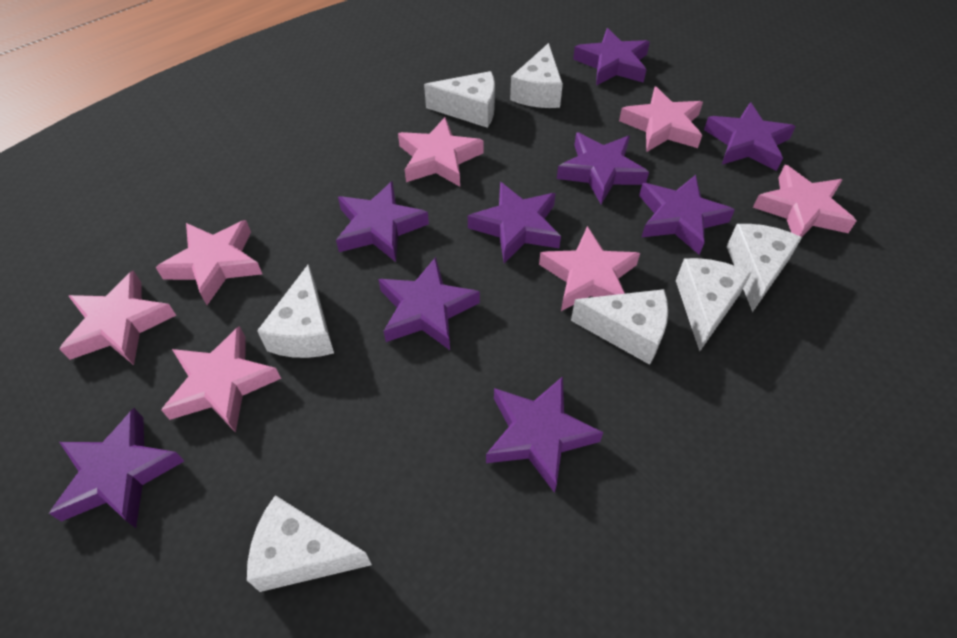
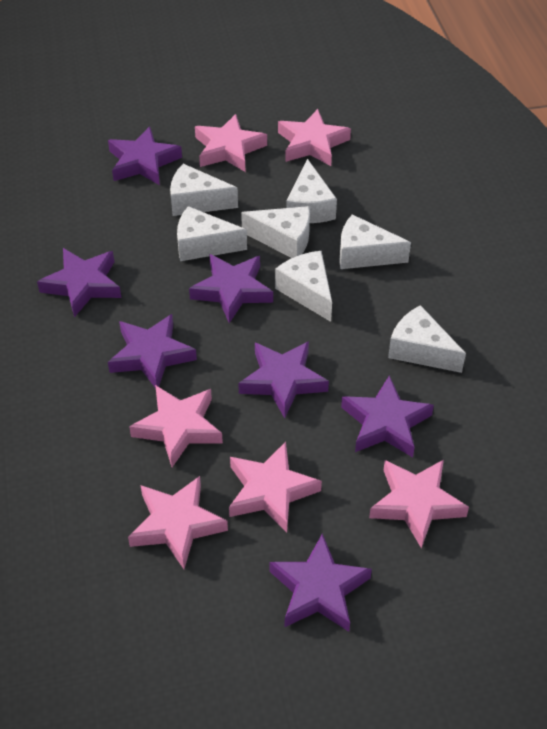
pink star: 7 -> 6
purple star: 9 -> 7

